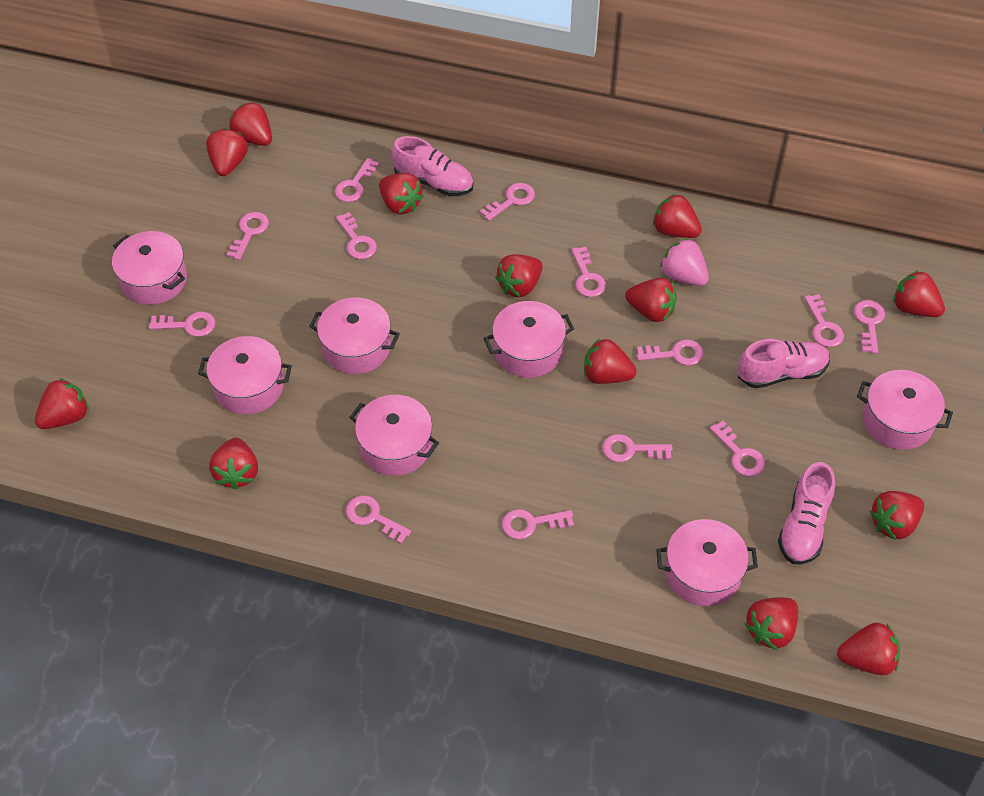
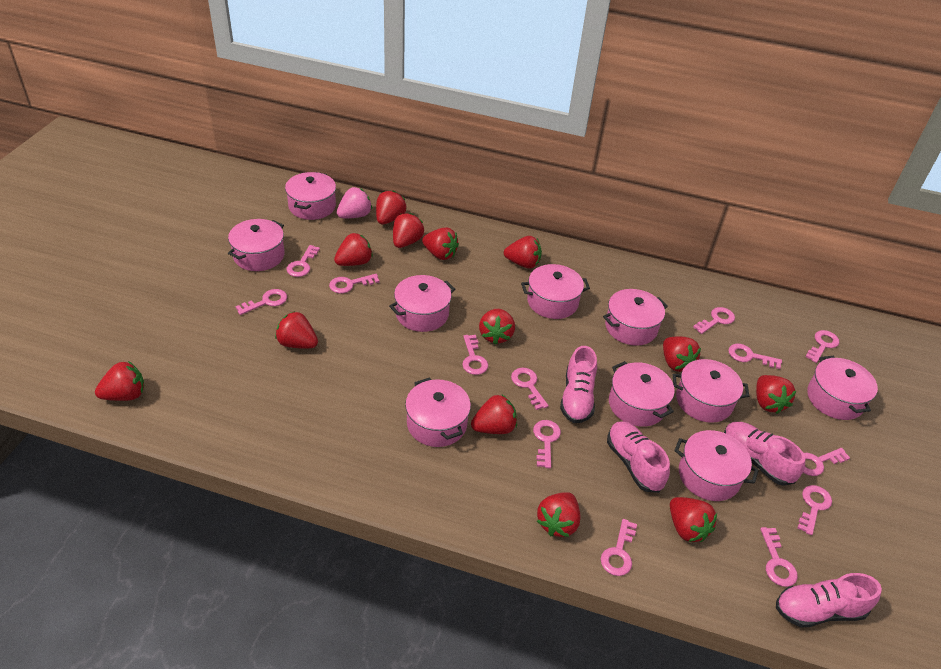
pink pot: 7 -> 10
pink shoe: 3 -> 4

